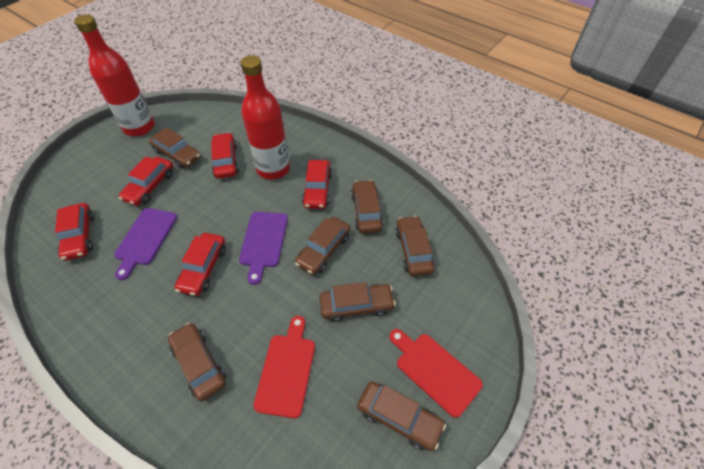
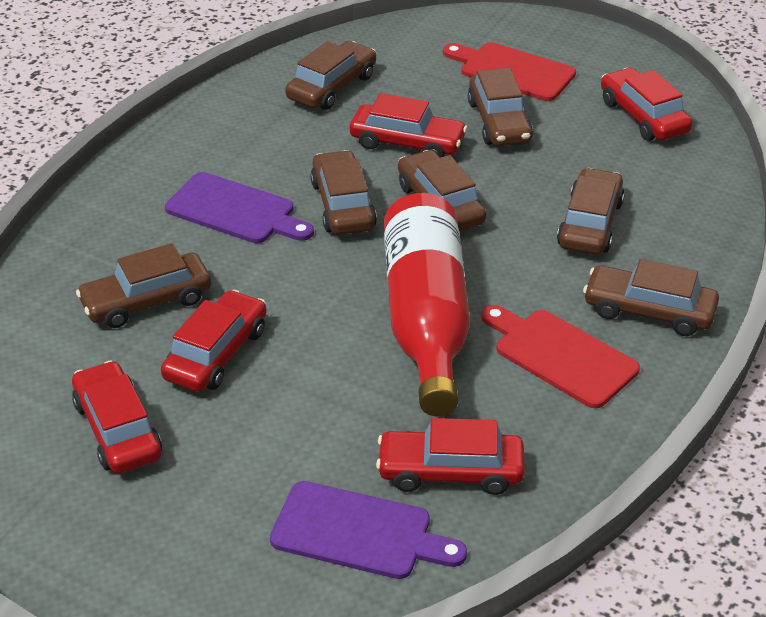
red bottle: 2 -> 1

